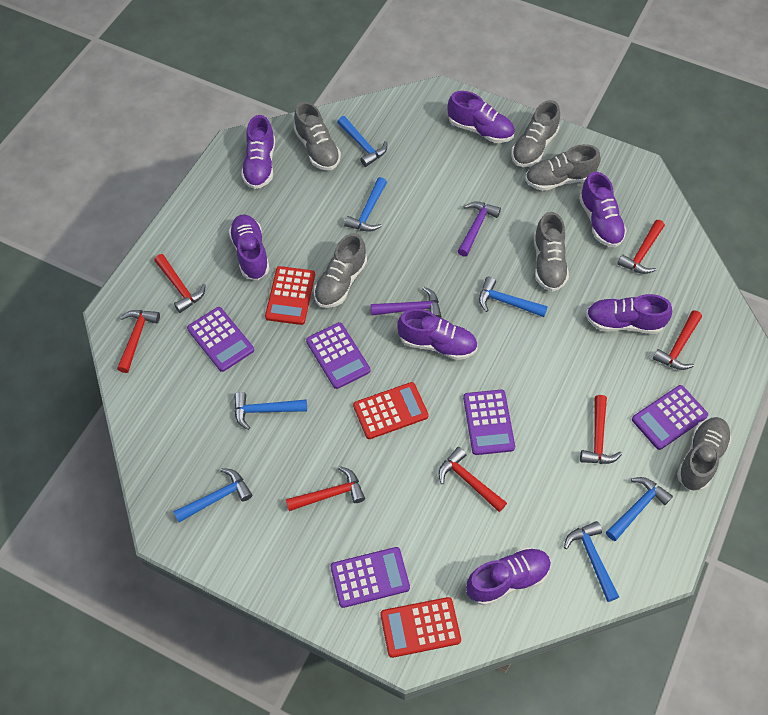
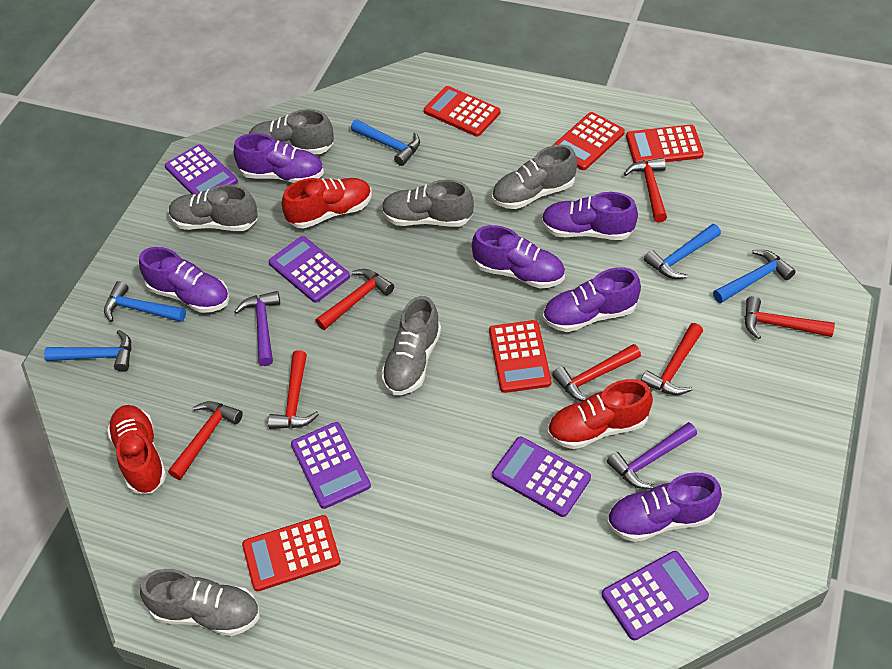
blue hammer: 7 -> 5
purple shoe: 7 -> 6
red calculator: 3 -> 5
red shoe: 0 -> 3

